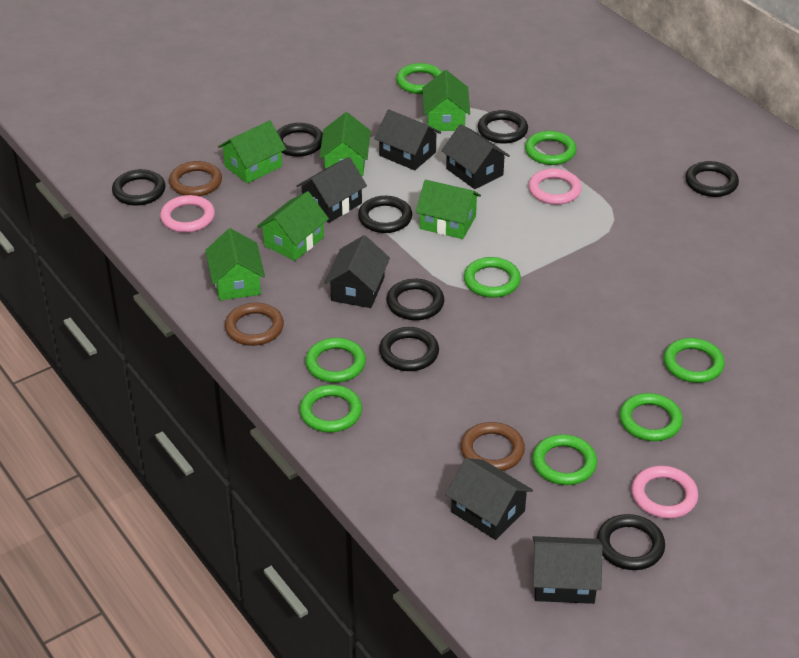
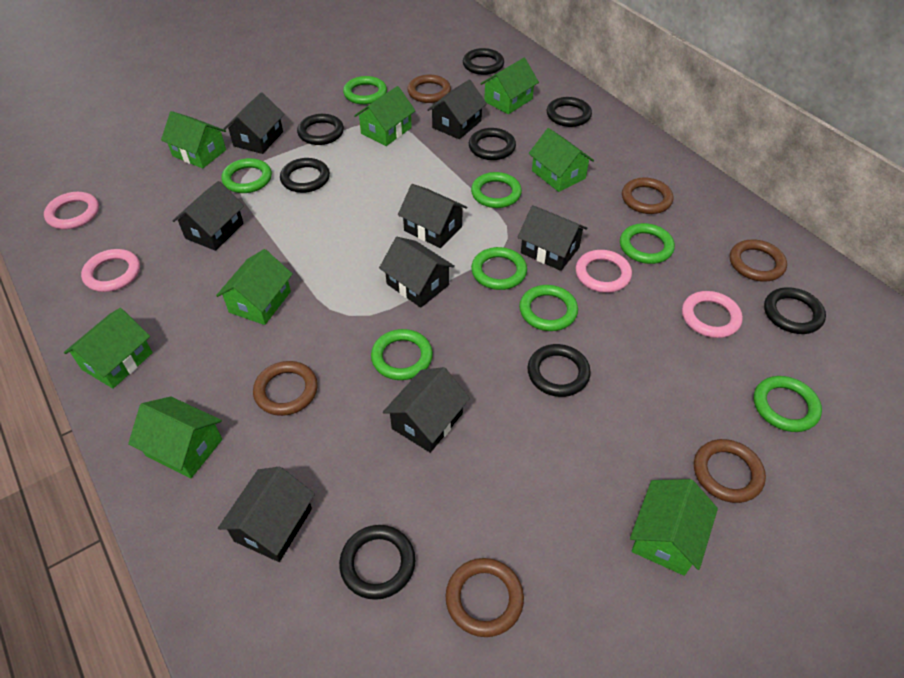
black house: 6 -> 8
brown ring: 3 -> 6
green house: 6 -> 8
pink ring: 3 -> 4

